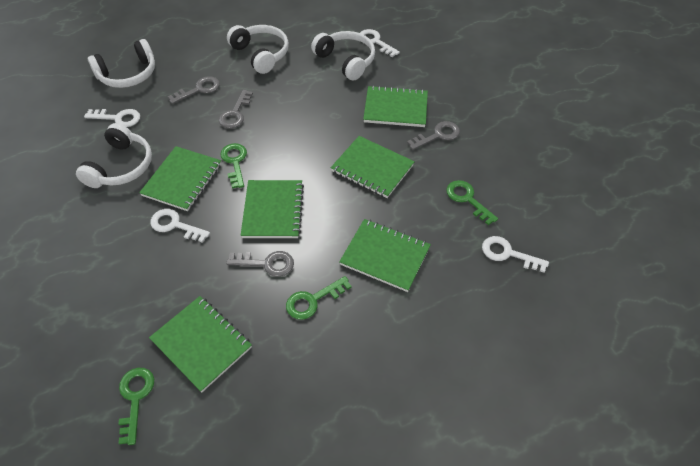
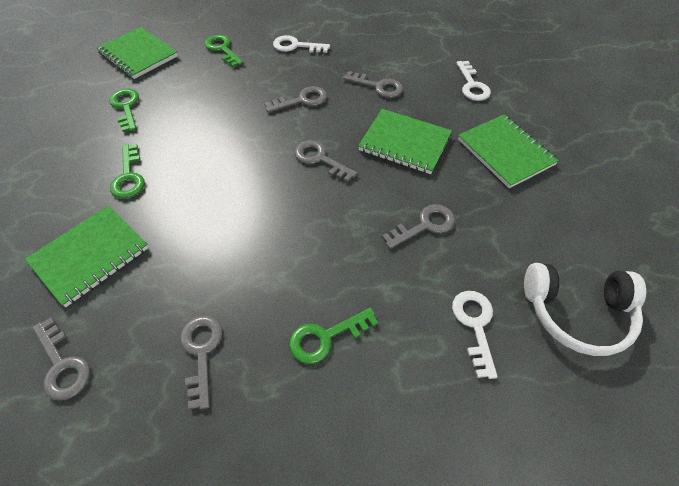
green notebook: 6 -> 4
grey key: 4 -> 6
white headphones: 4 -> 1
white key: 4 -> 3

